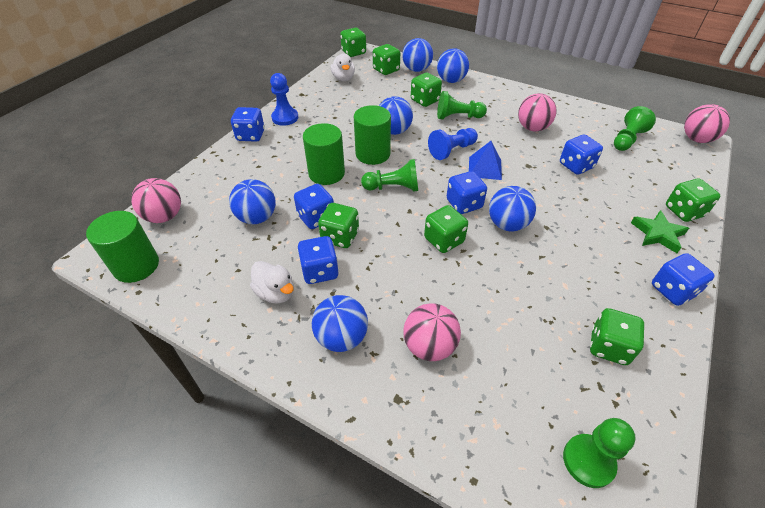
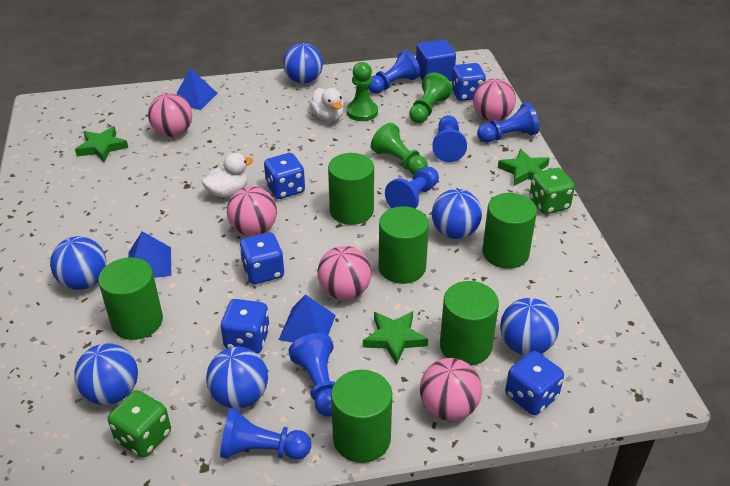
blue cube: 0 -> 1
blue dice: 6 -> 5
blue pawn: 2 -> 6
blue pyramid: 1 -> 3
green cylinder: 3 -> 6
green dice: 7 -> 2
green pawn: 4 -> 3
green star: 1 -> 3
pink ball: 4 -> 5

